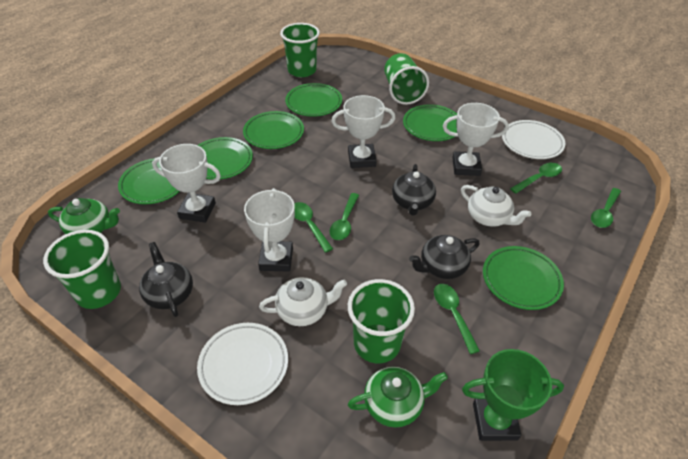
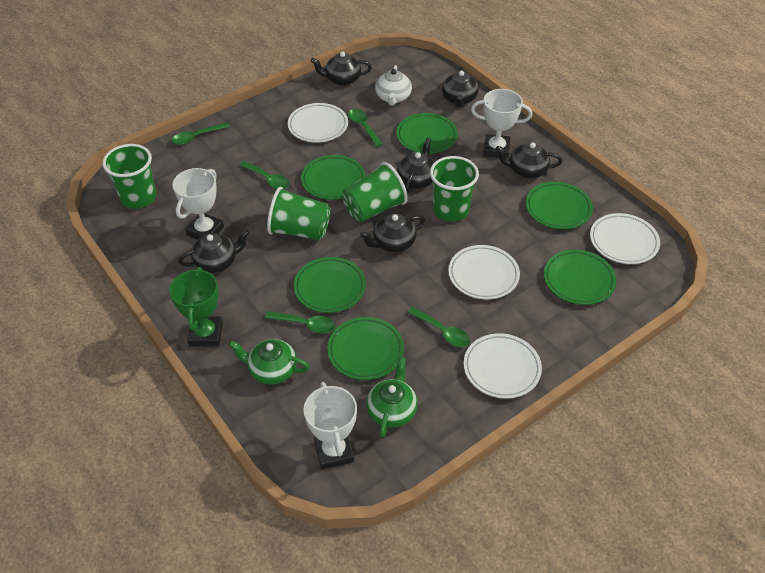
black teapot: 3 -> 6
white plate: 2 -> 4
white teapot: 2 -> 1
white trophy: 4 -> 3

